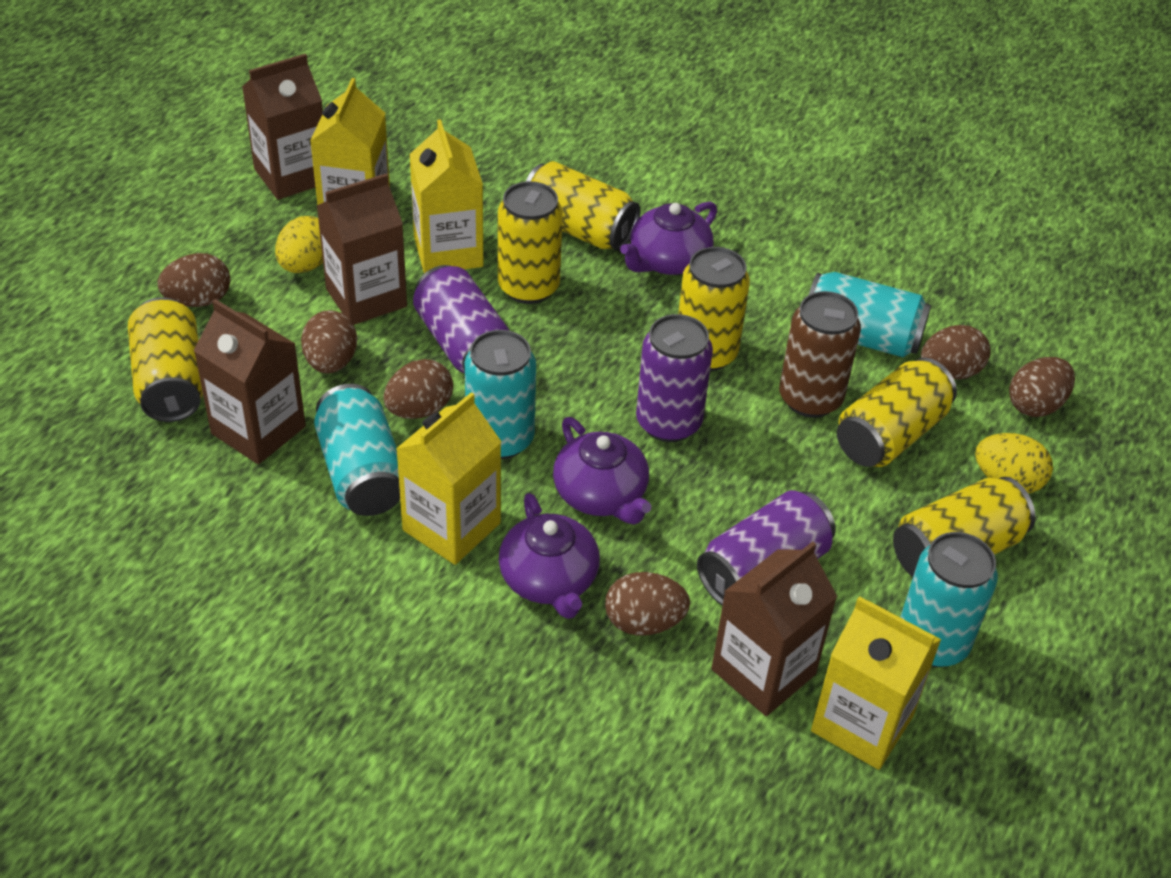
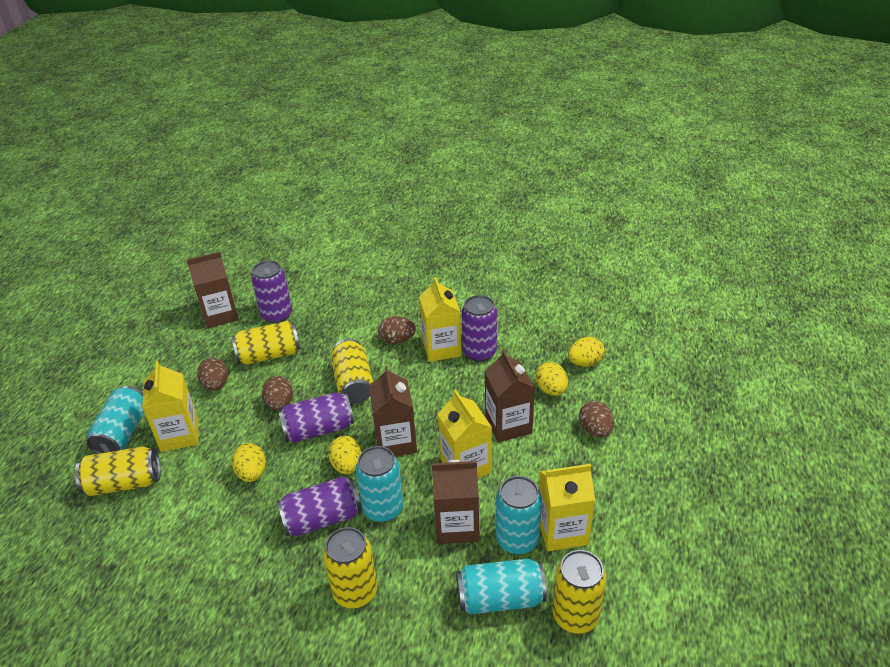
brown can: 1 -> 0
brown egg: 6 -> 4
purple can: 3 -> 4
purple teapot: 3 -> 0
yellow can: 6 -> 5
yellow egg: 2 -> 4

